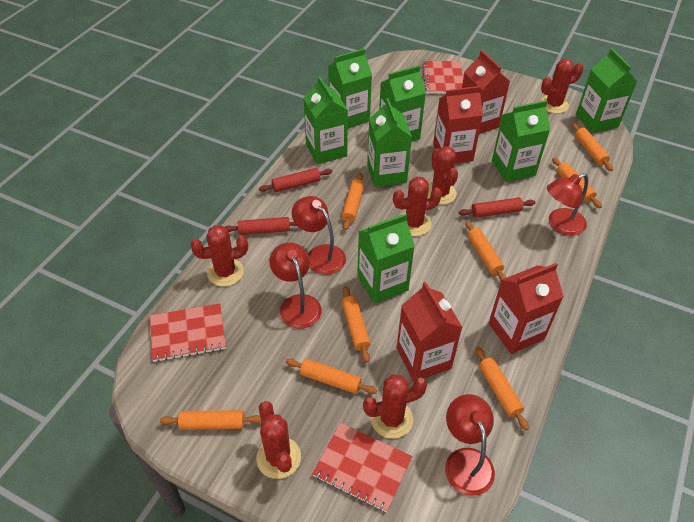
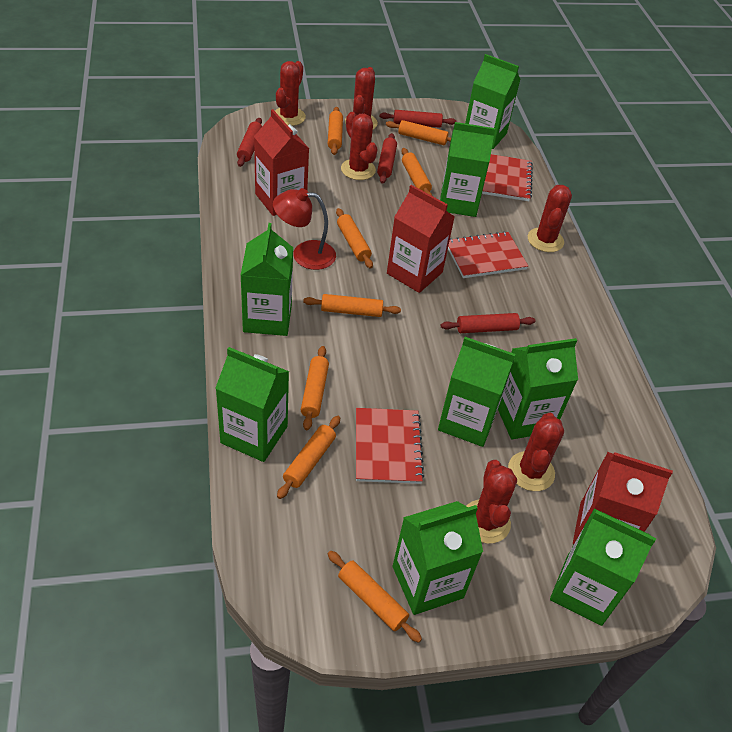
green carton: 7 -> 8
red carton: 4 -> 3
red lamp: 4 -> 1
red rolling pin: 3 -> 4

